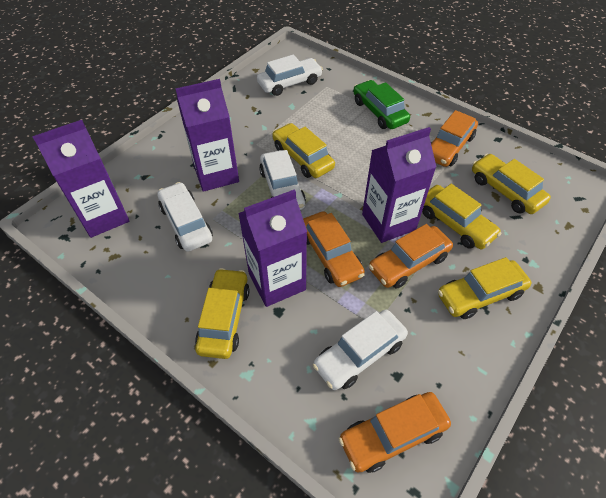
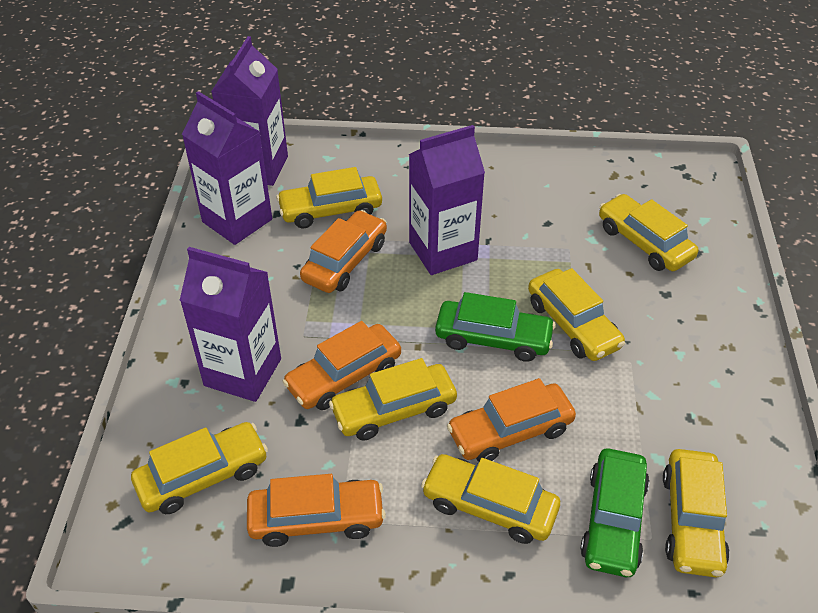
green car: 1 -> 2
white car: 4 -> 0
yellow car: 5 -> 7

